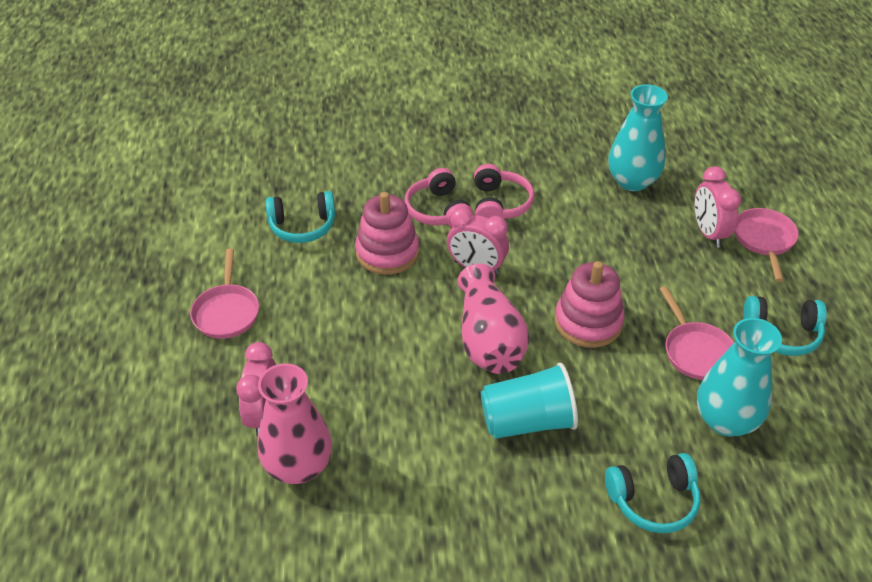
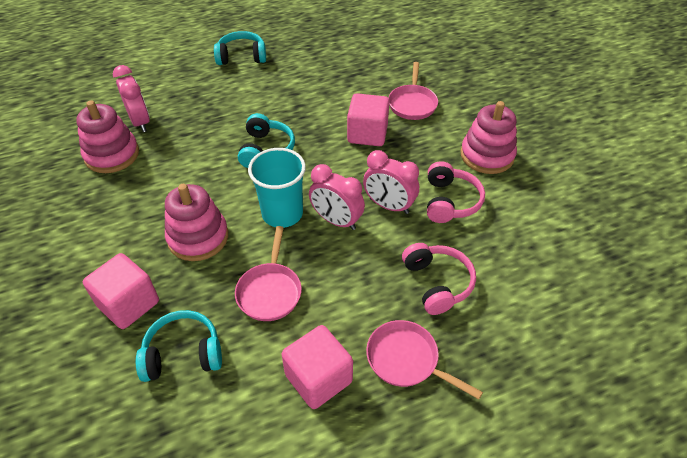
pink cube: 0 -> 3
pink stacking toy: 2 -> 3
pink vase: 2 -> 0
turquoise vase: 2 -> 0

